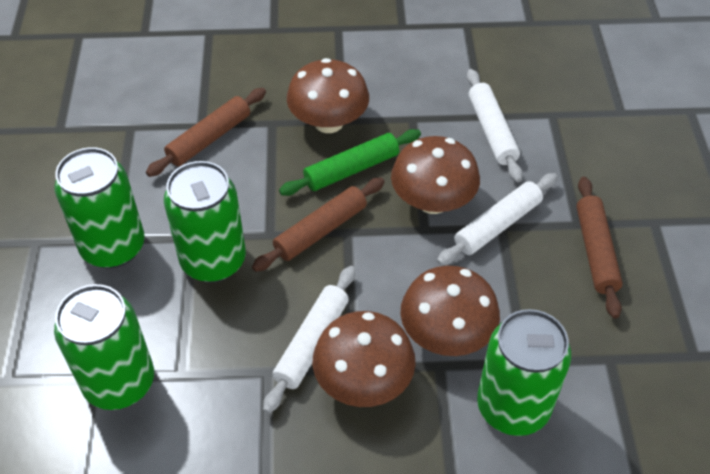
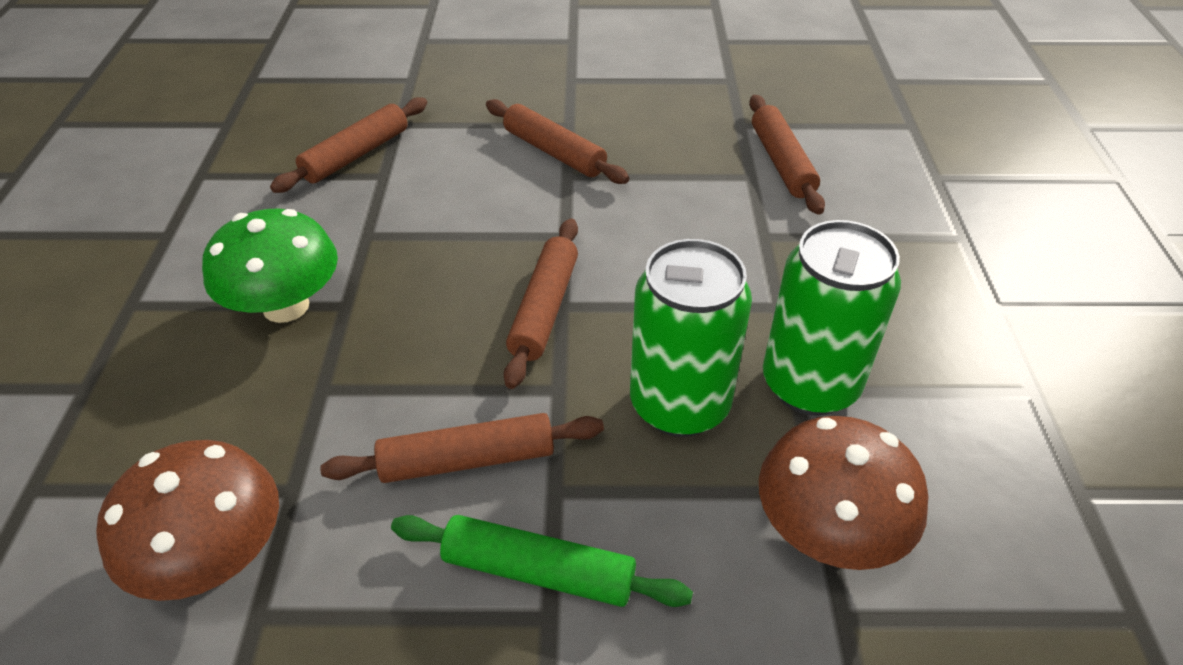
brown mushroom: 4 -> 2
brown rolling pin: 3 -> 5
green can: 4 -> 2
green mushroom: 0 -> 1
white rolling pin: 3 -> 0

